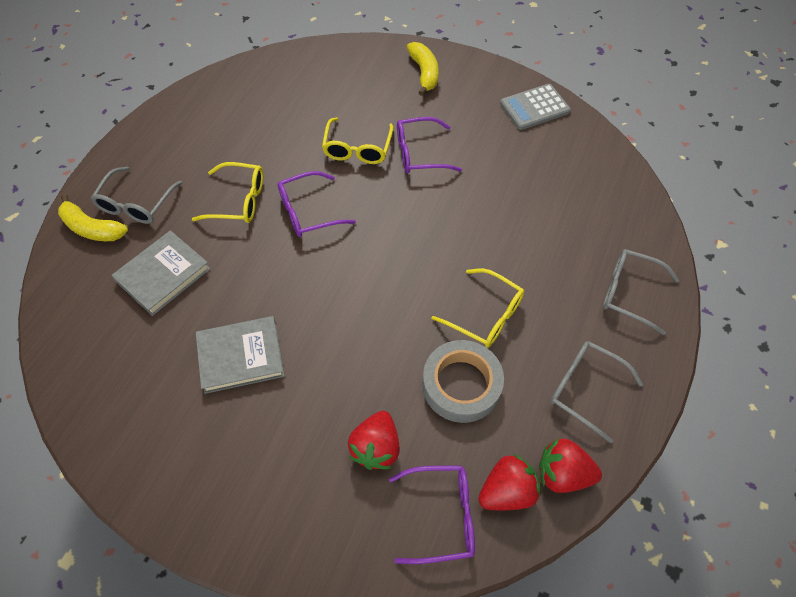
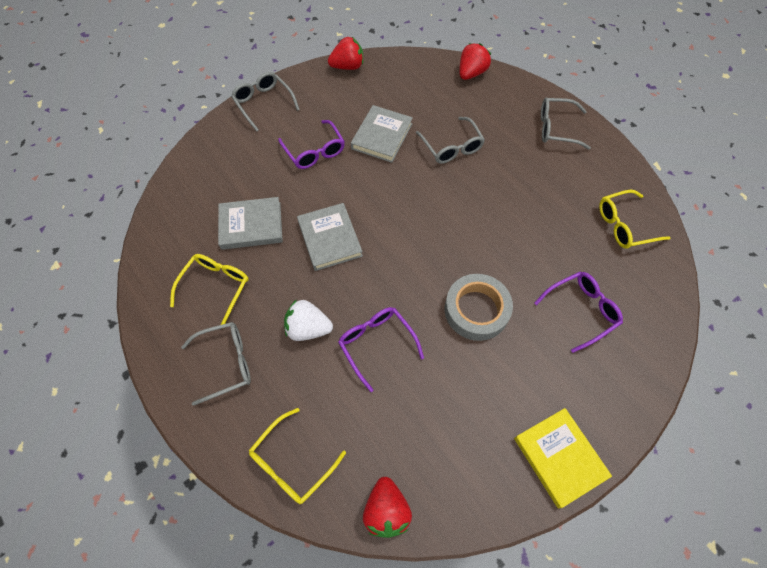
grey book: 2 -> 3
grey calculator: 1 -> 0
grey glasses: 3 -> 4
white strawberry: 0 -> 1
yellow banana: 2 -> 0
yellow book: 0 -> 1

